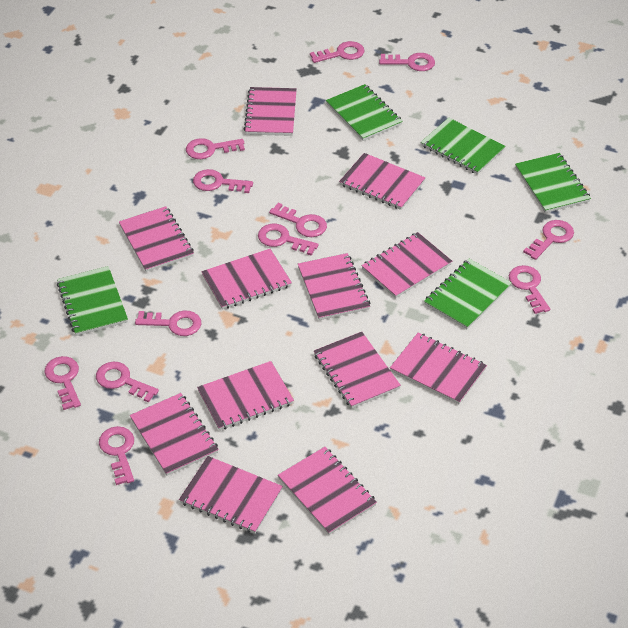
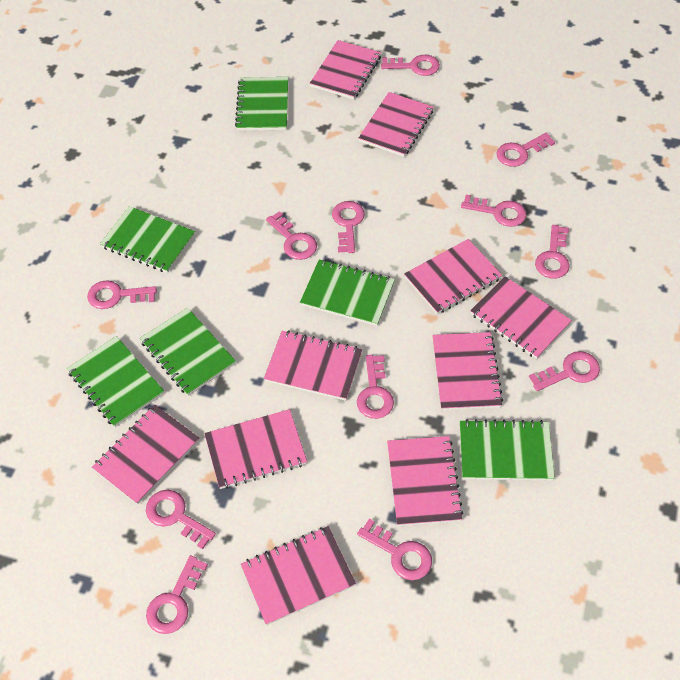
green notebook: 5 -> 6
pink notebook: 12 -> 10

